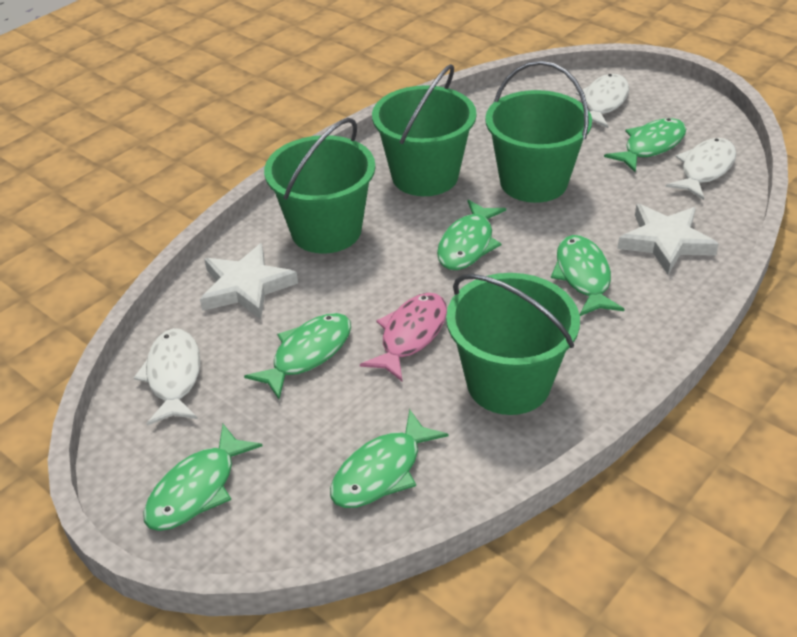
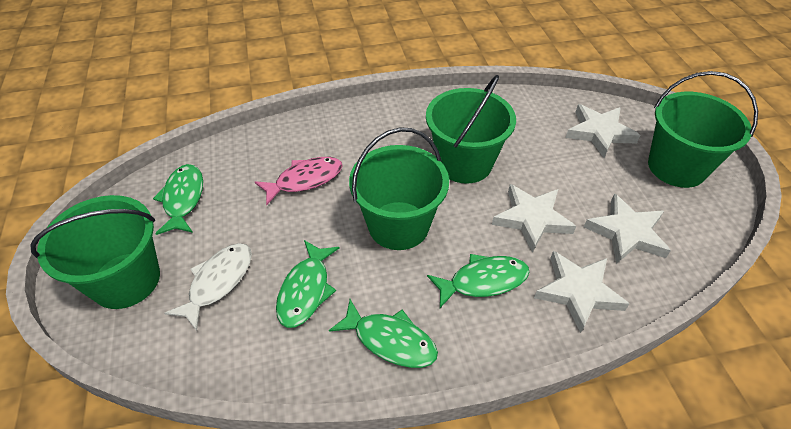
green fish: 6 -> 4
white fish: 3 -> 1
white star: 2 -> 4

